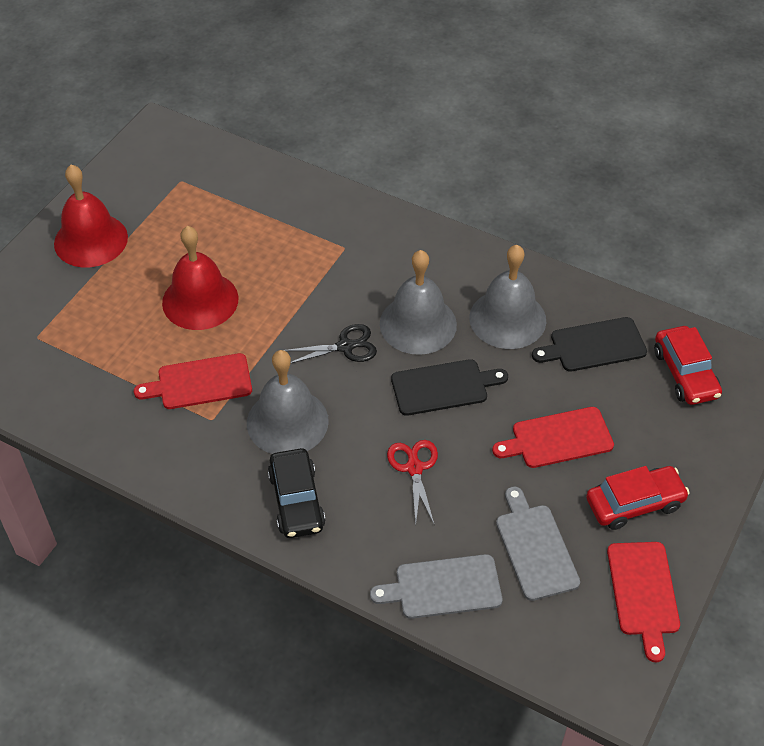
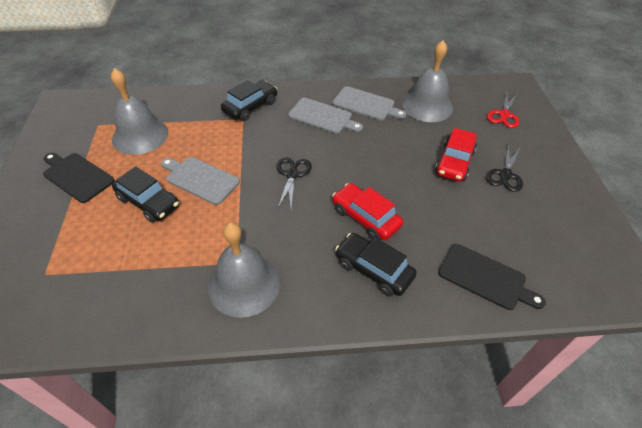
black car: 1 -> 3
black scissors: 1 -> 2
grey cutting board: 2 -> 3
red bell: 2 -> 0
red cutting board: 3 -> 0

